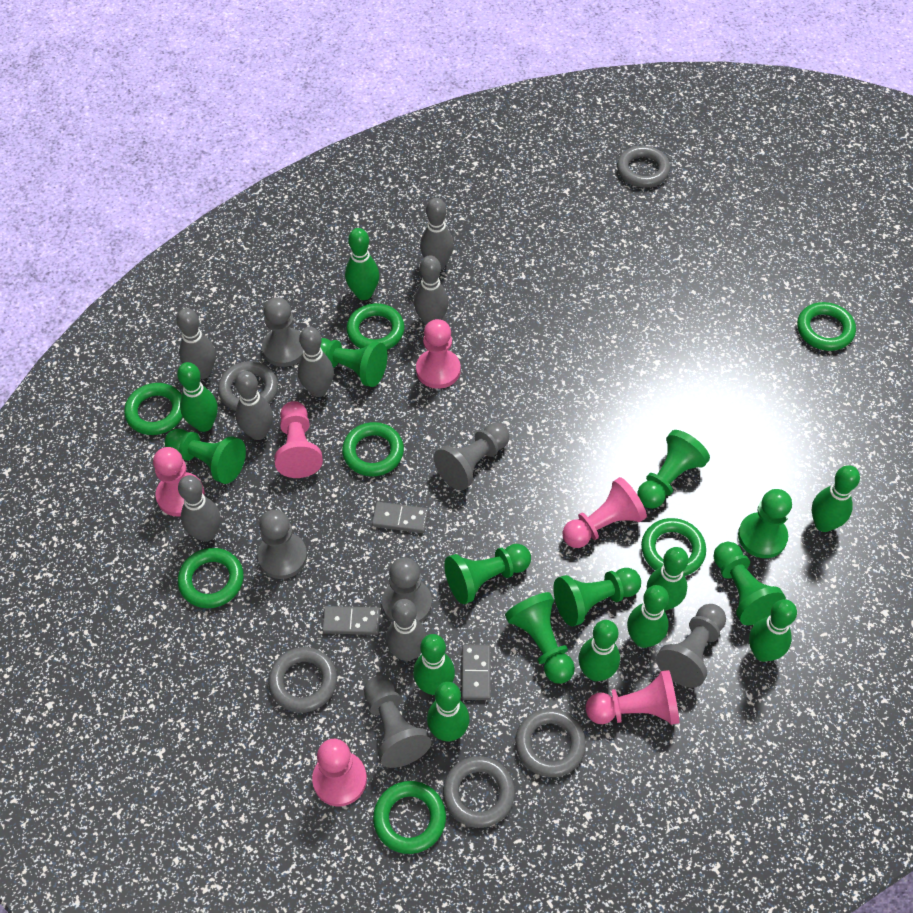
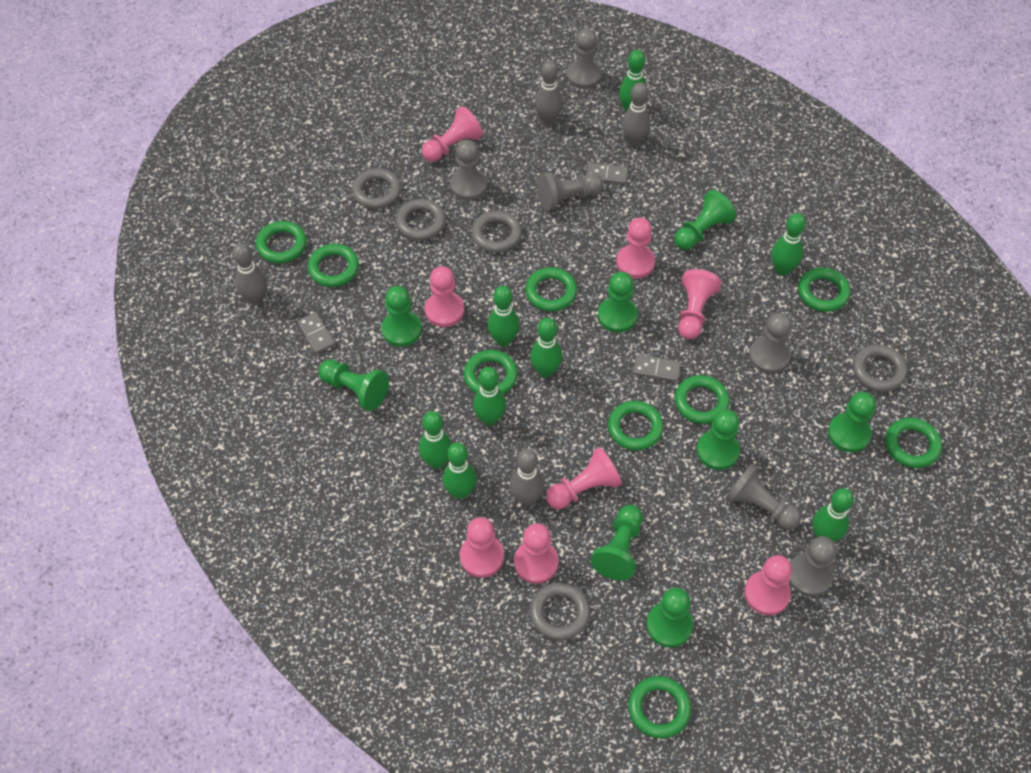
green bowling pin: 9 -> 8
green ring: 7 -> 9
grey bowling pin: 7 -> 4
pink pawn: 6 -> 8

